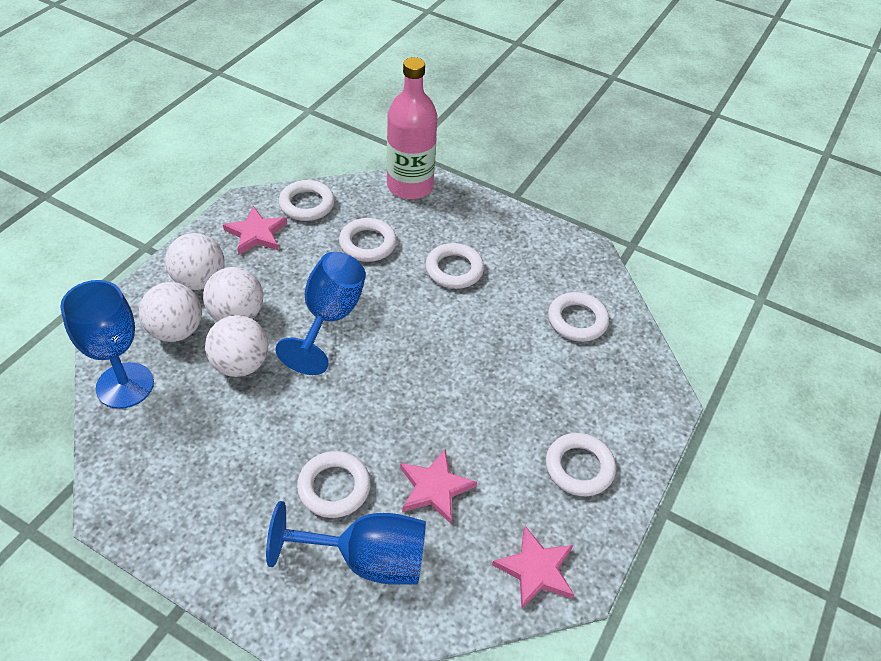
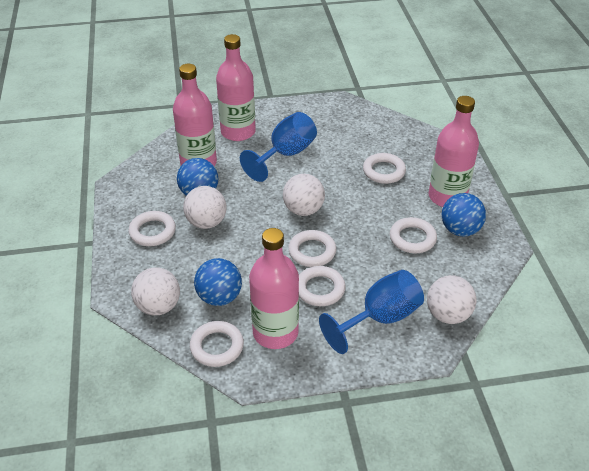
blue ball: 0 -> 3
blue goblet: 3 -> 2
pink bottle: 1 -> 4
pink star: 3 -> 0

